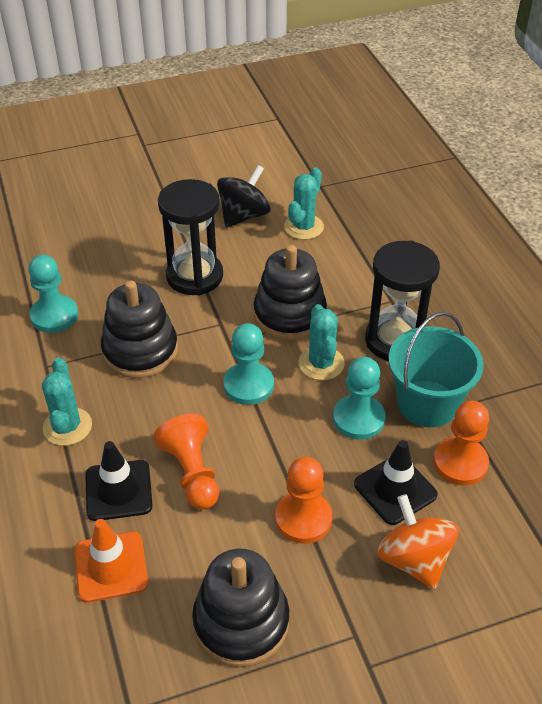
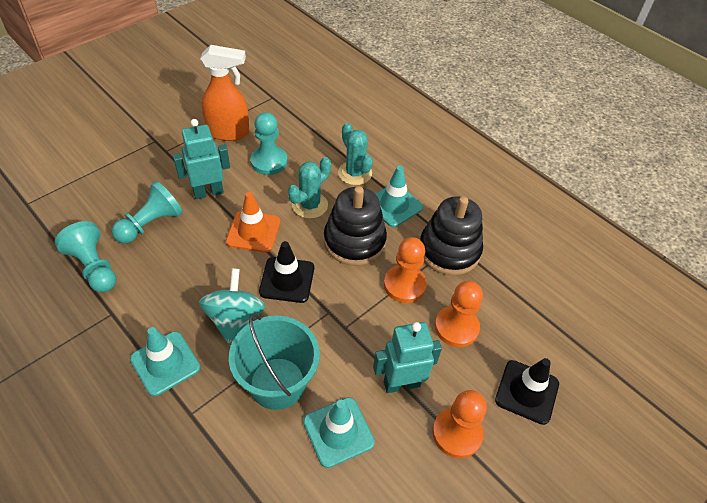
black hourglass: 2 -> 0
black spinning top: 1 -> 0
black stacking toy: 3 -> 2
orange spinning top: 1 -> 0
orange spray bottle: 0 -> 1
turquoise cactus: 3 -> 2
turquoise robot: 0 -> 2
turquoise spinning top: 0 -> 1
turquoise traffic cone: 0 -> 3

